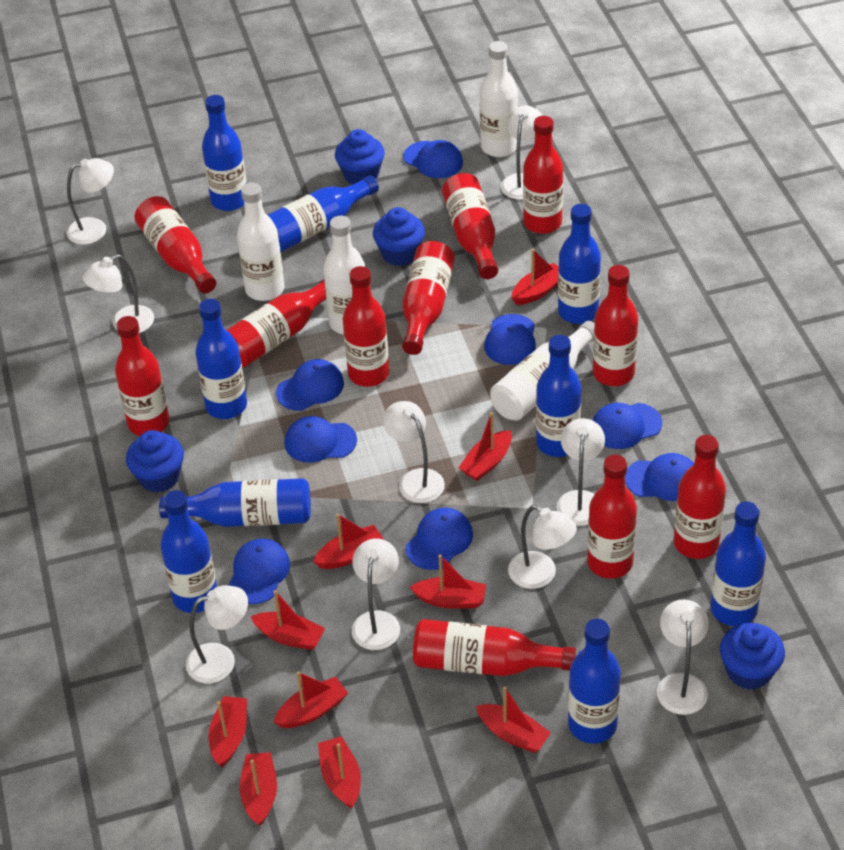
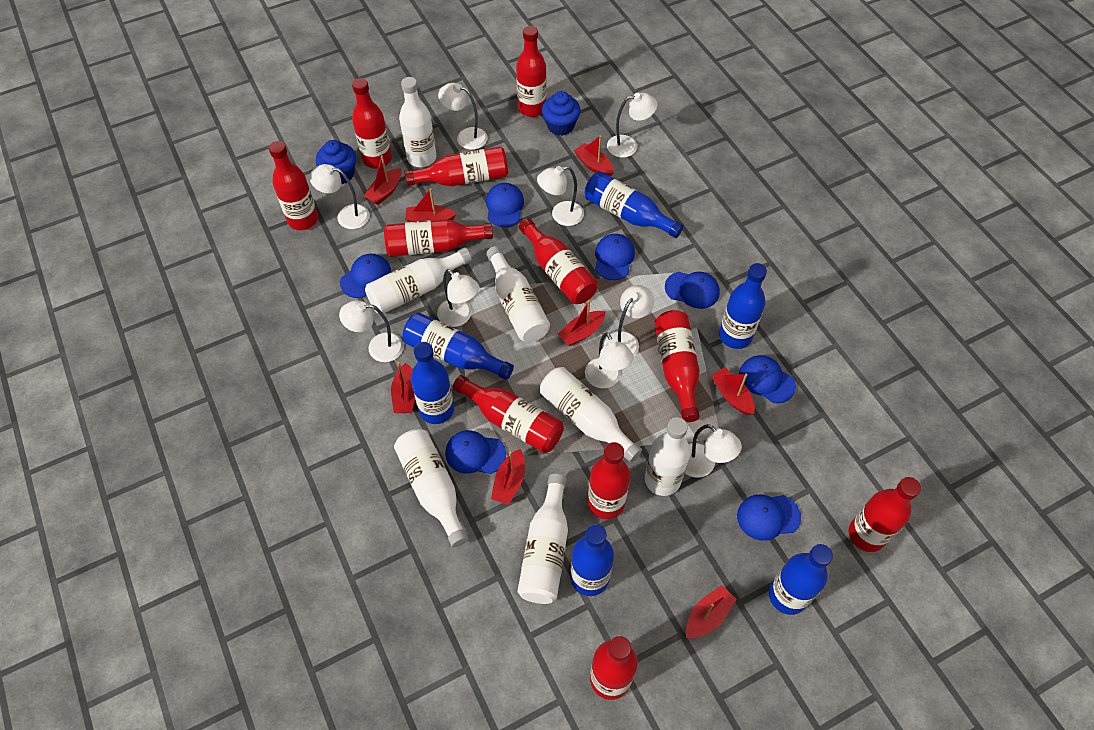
blue bottle: 9 -> 6
blue cap: 8 -> 7
blue cupcake: 4 -> 2
red boat: 10 -> 8
white bottle: 4 -> 7

